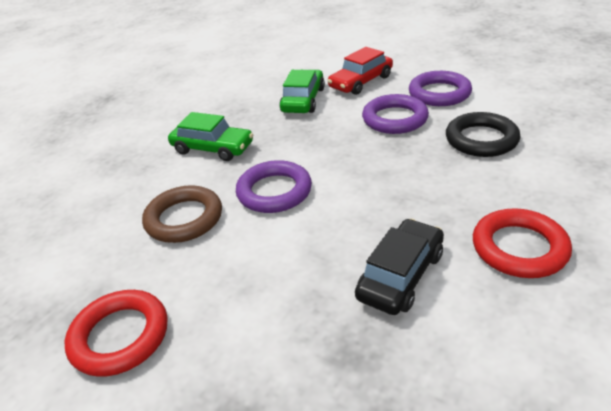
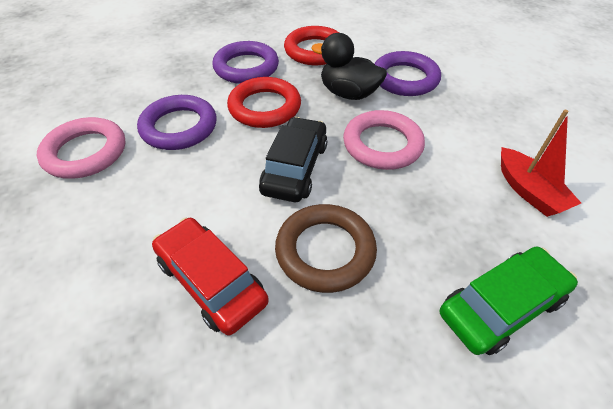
black duck: 0 -> 1
black ring: 1 -> 0
green car: 2 -> 1
pink ring: 0 -> 2
red boat: 0 -> 1

